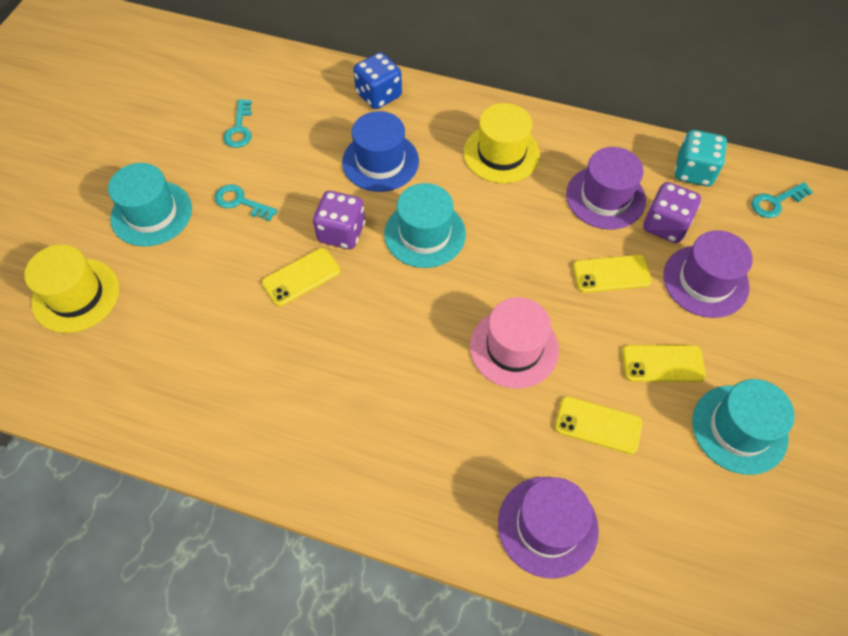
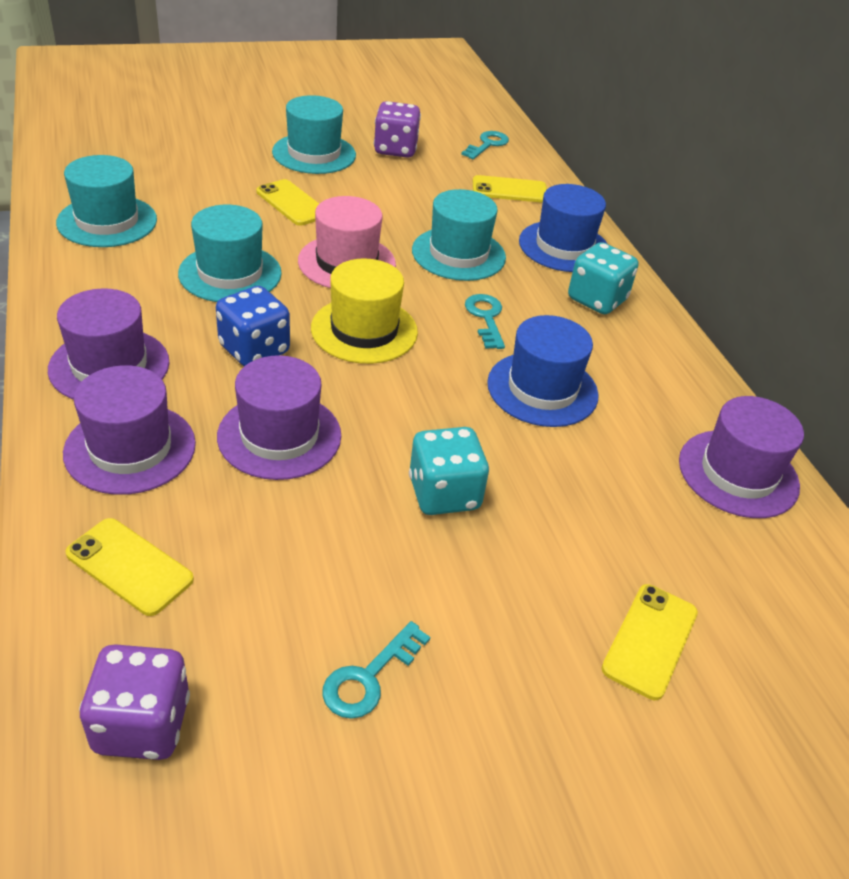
blue hat: 1 -> 2
purple hat: 3 -> 4
turquoise dice: 1 -> 2
turquoise hat: 3 -> 4
yellow hat: 2 -> 1

